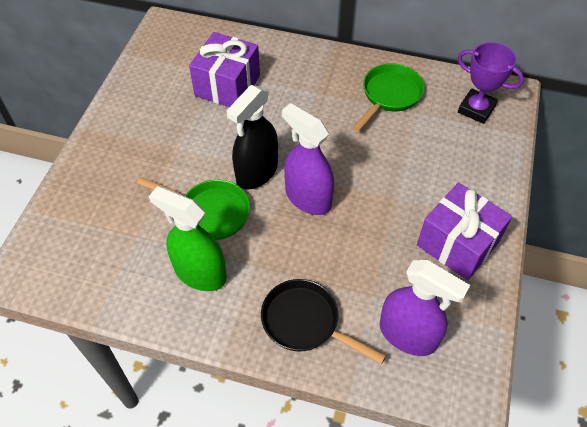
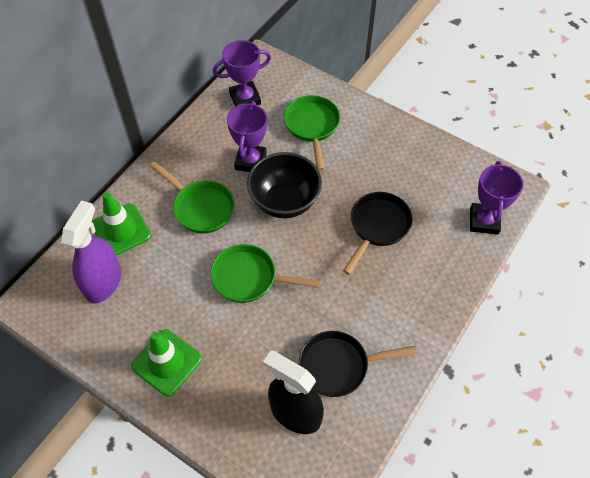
black bowl: 0 -> 1
black pan: 1 -> 2
green pan: 2 -> 3
green spray bottle: 1 -> 0
green traffic cone: 0 -> 2
purple gift: 2 -> 0
purple spray bottle: 2 -> 1
purple trophy: 1 -> 3

